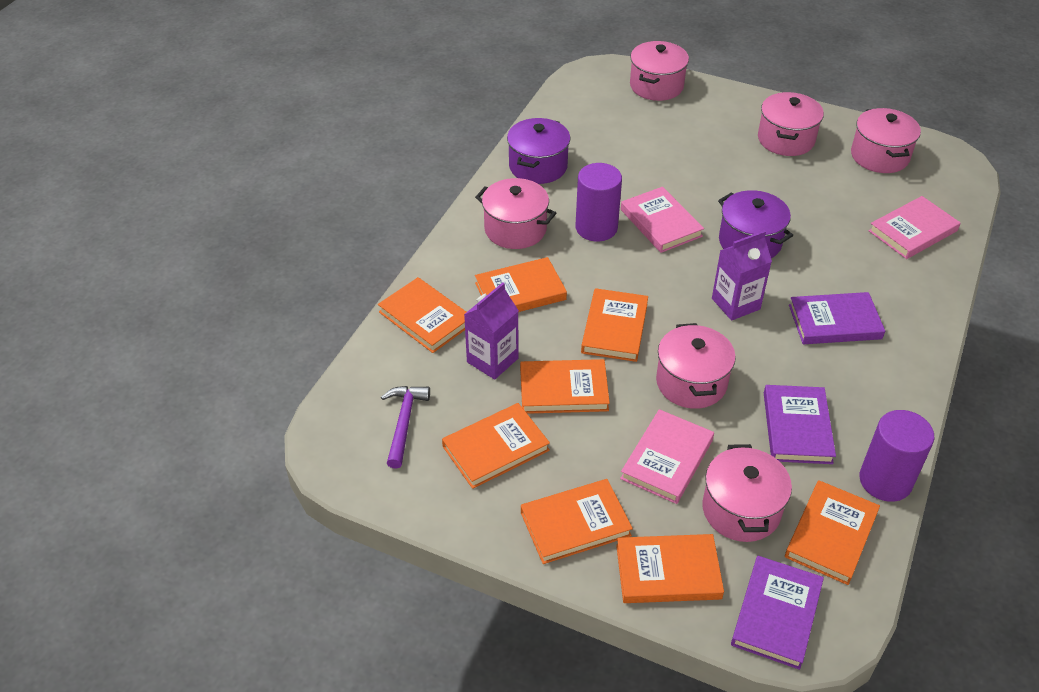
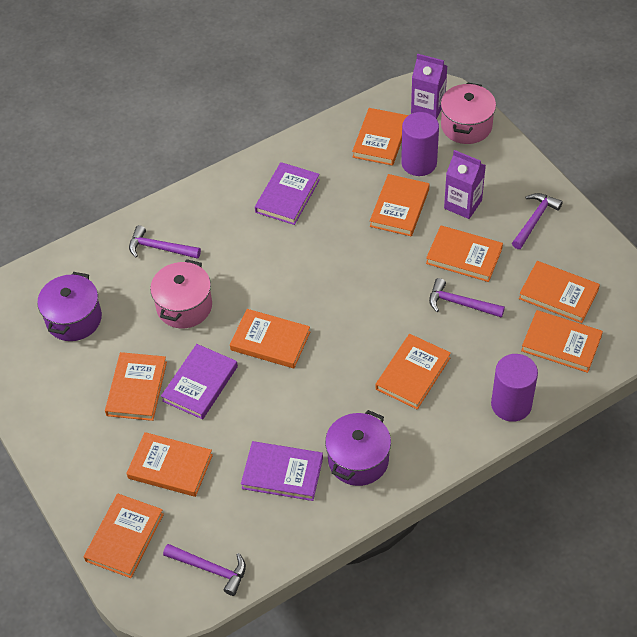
orange book: 8 -> 10
pink book: 3 -> 0
pink pot: 6 -> 2
purple hammer: 1 -> 4

